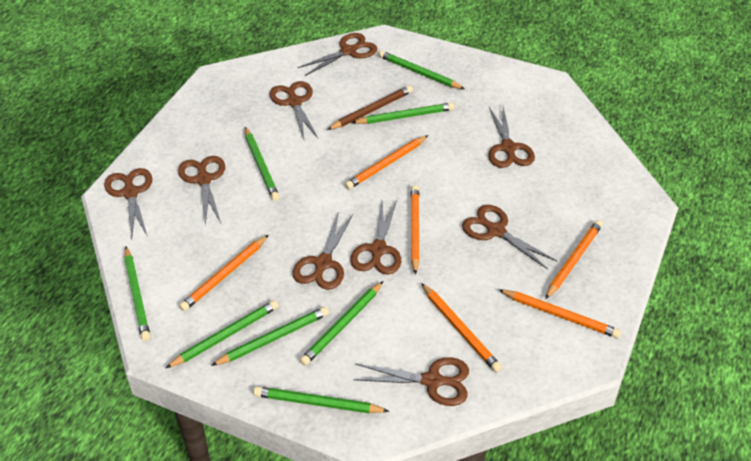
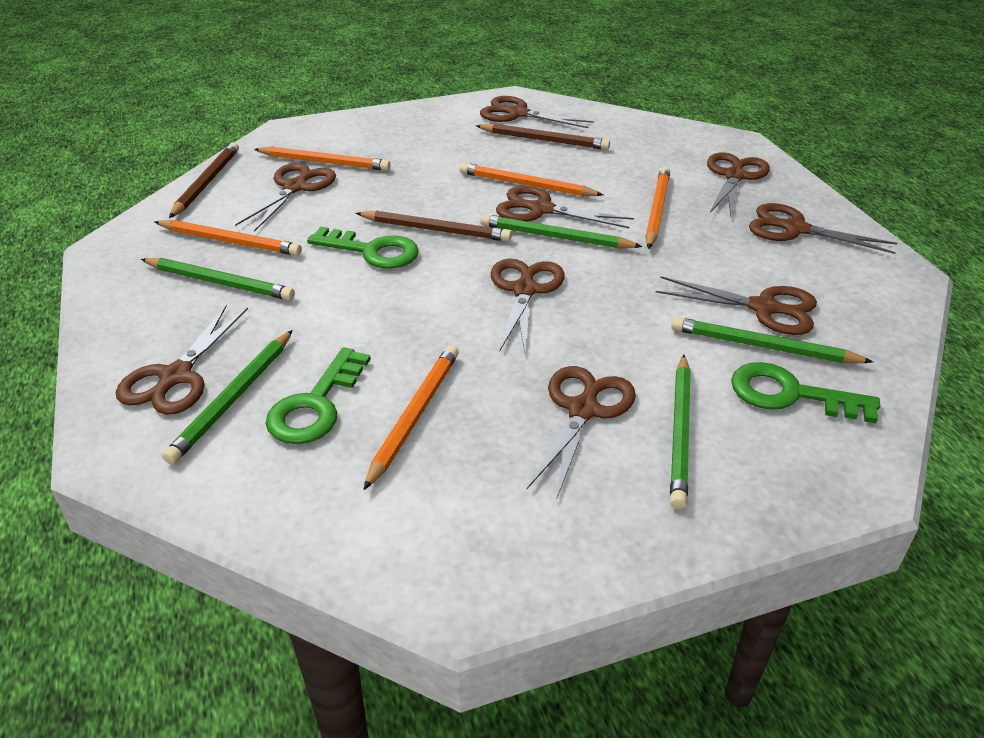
brown pencil: 1 -> 3
green key: 0 -> 3
green pencil: 8 -> 5
orange pencil: 6 -> 5

